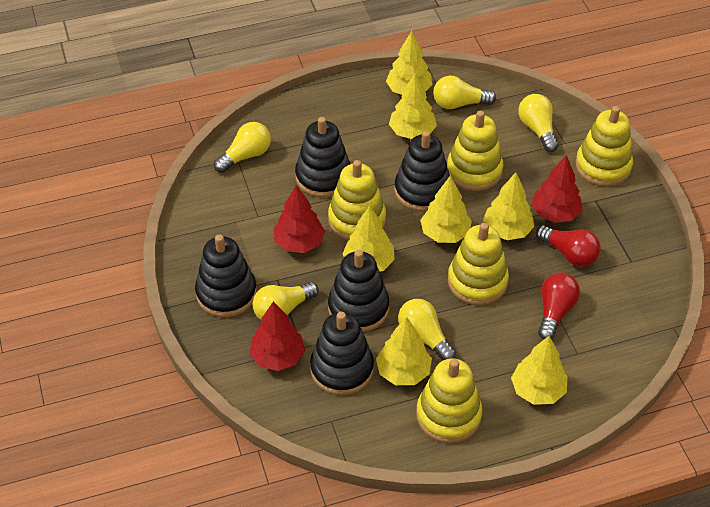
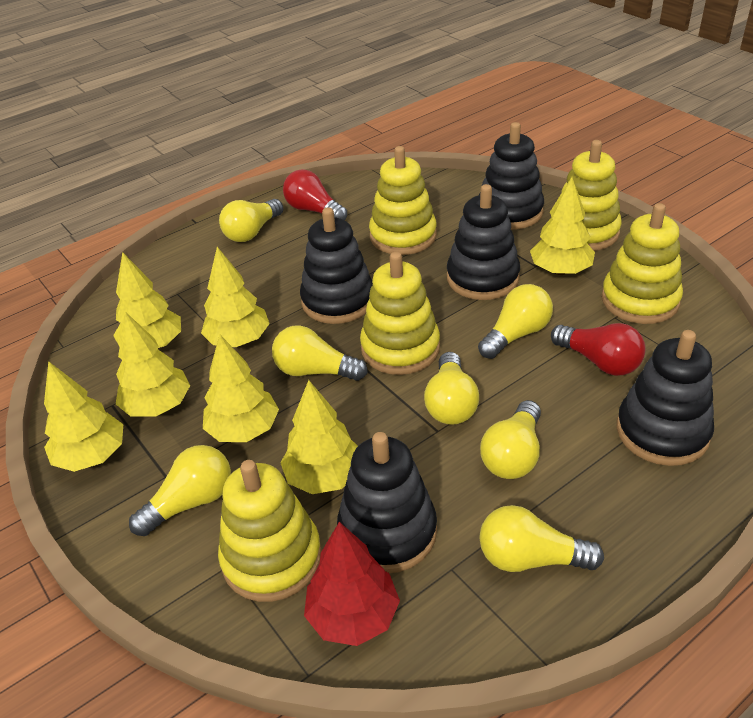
red tree: 3 -> 1
yellow light bulb: 5 -> 7

